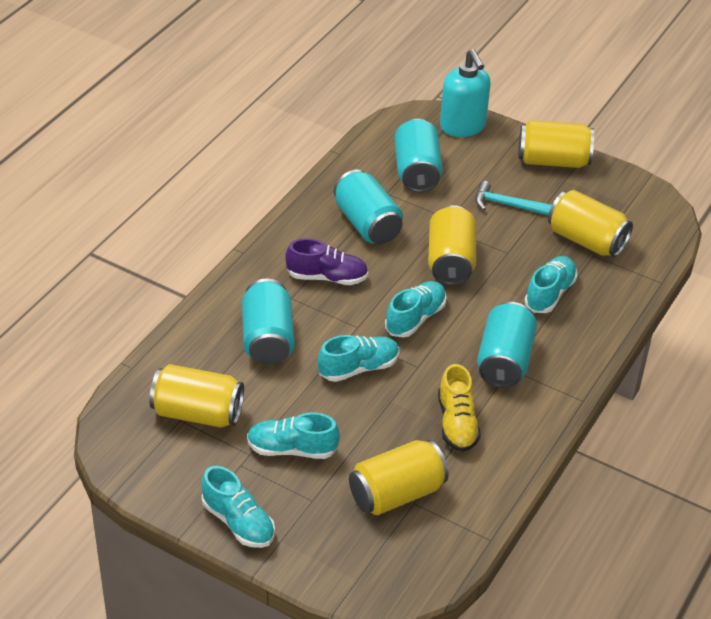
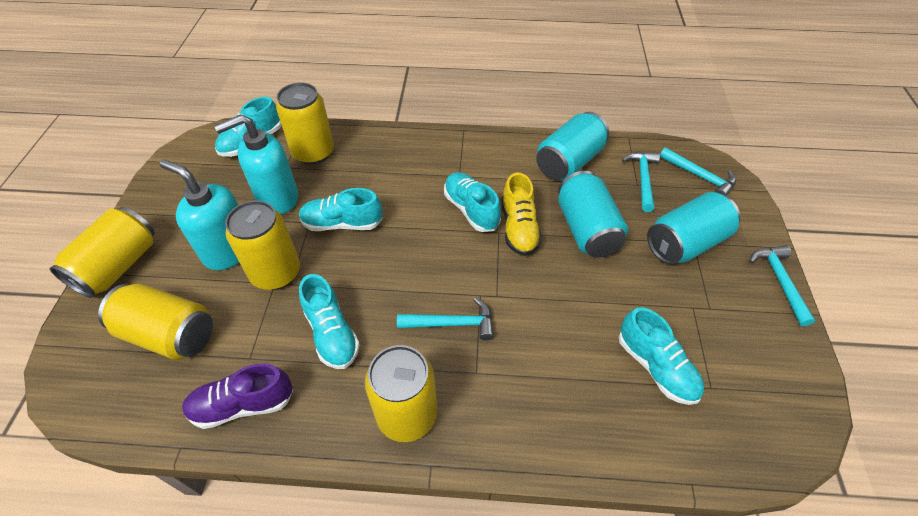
turquoise can: 4 -> 3
turquoise hammer: 1 -> 4
turquoise soap dispenser: 1 -> 2

